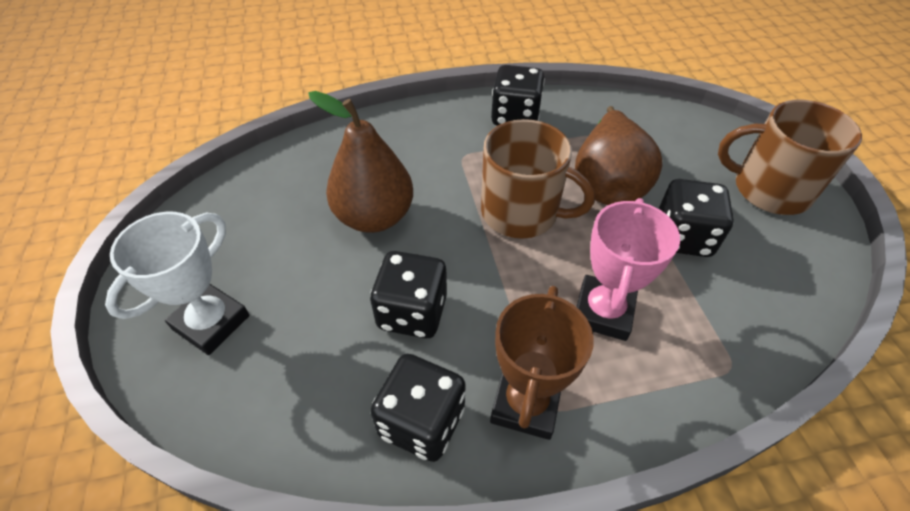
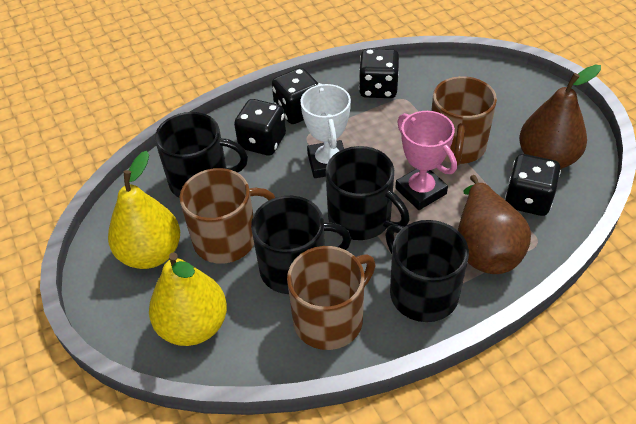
black mug: 0 -> 4
brown mug: 2 -> 3
brown trophy: 1 -> 0
yellow pear: 0 -> 2

